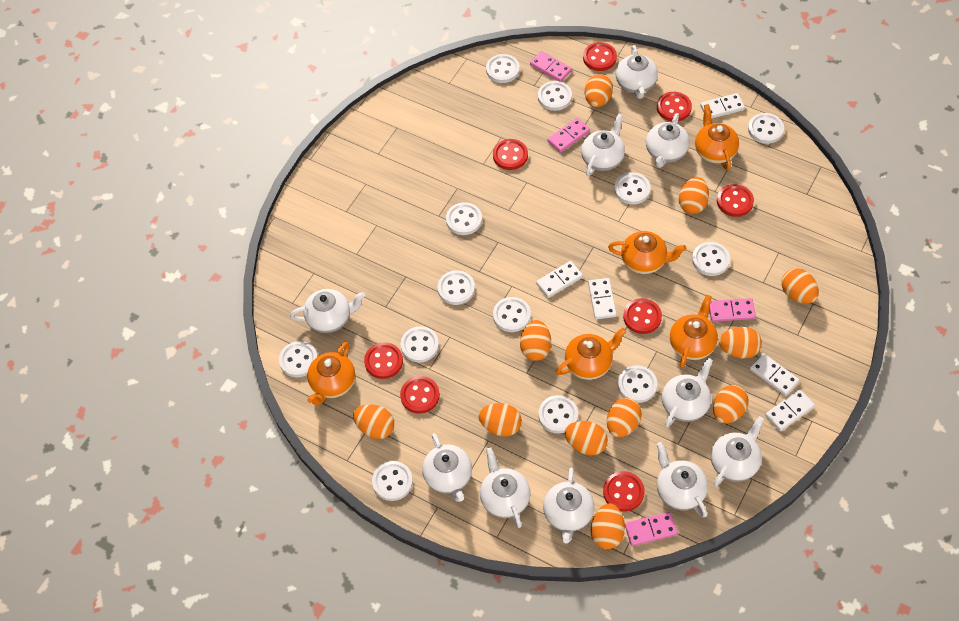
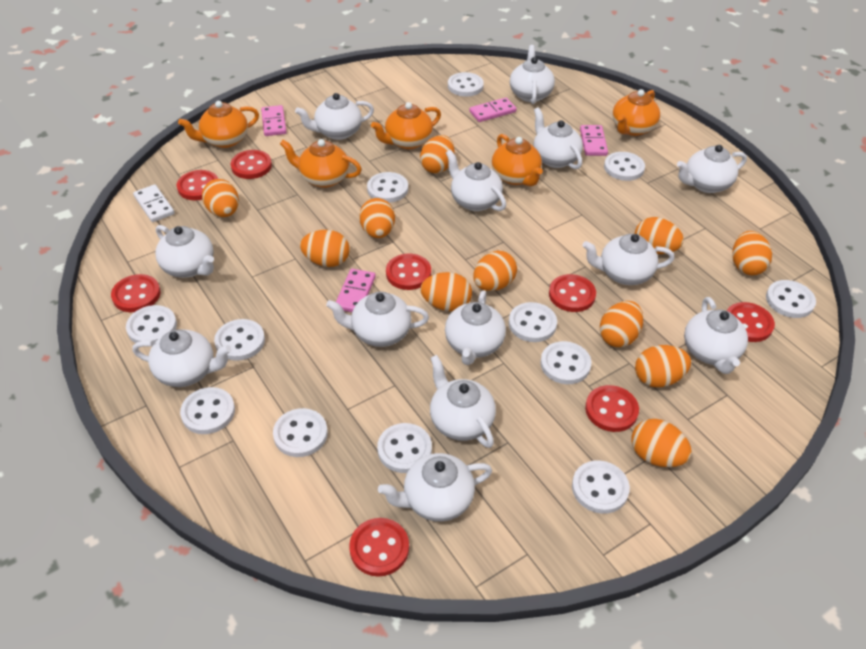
white button: 13 -> 12
white domino: 5 -> 1
white teapot: 10 -> 13

